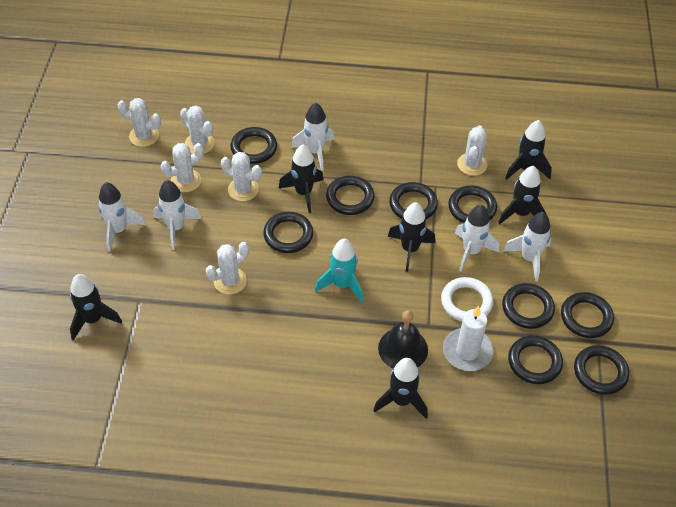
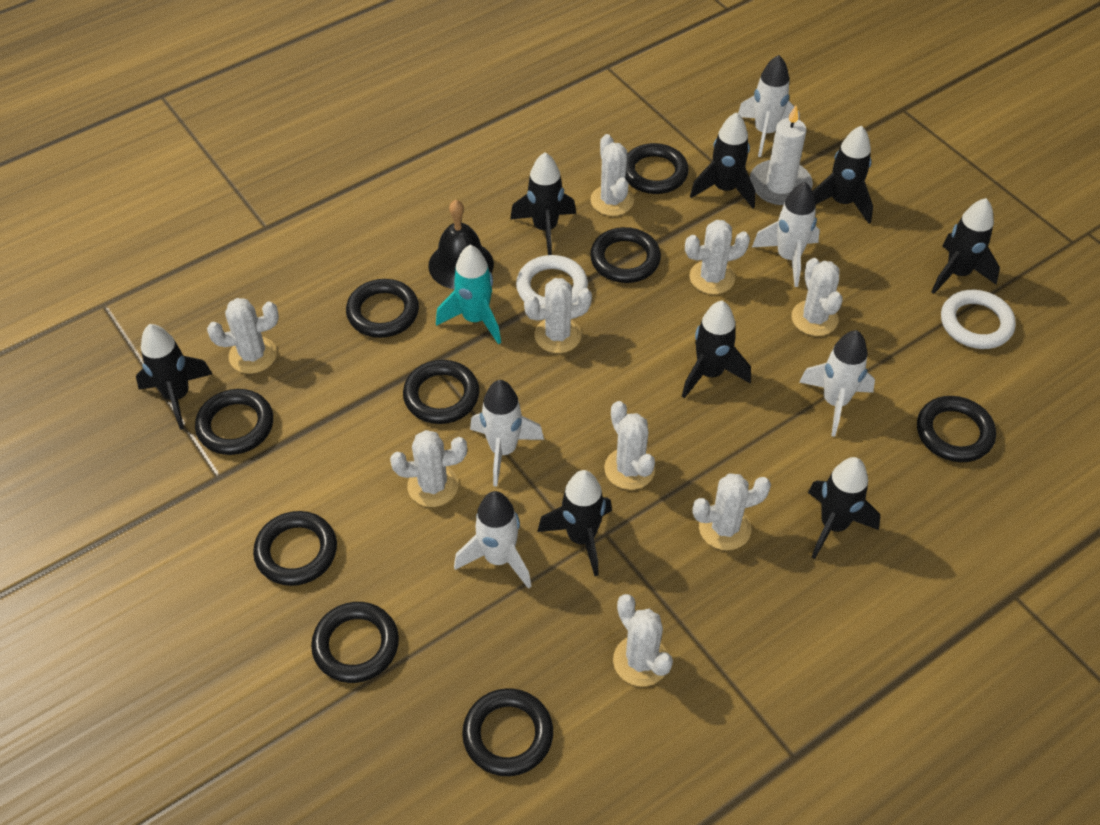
black rocket: 6 -> 8
white cactus: 6 -> 9
white ring: 1 -> 2

